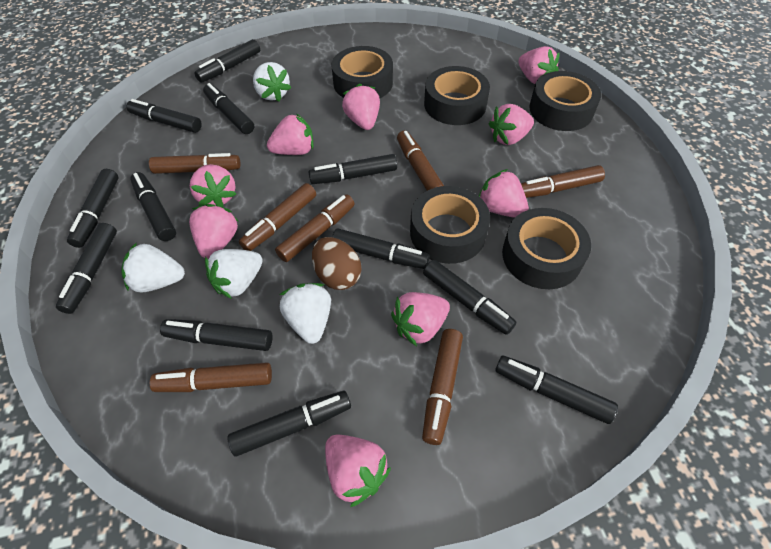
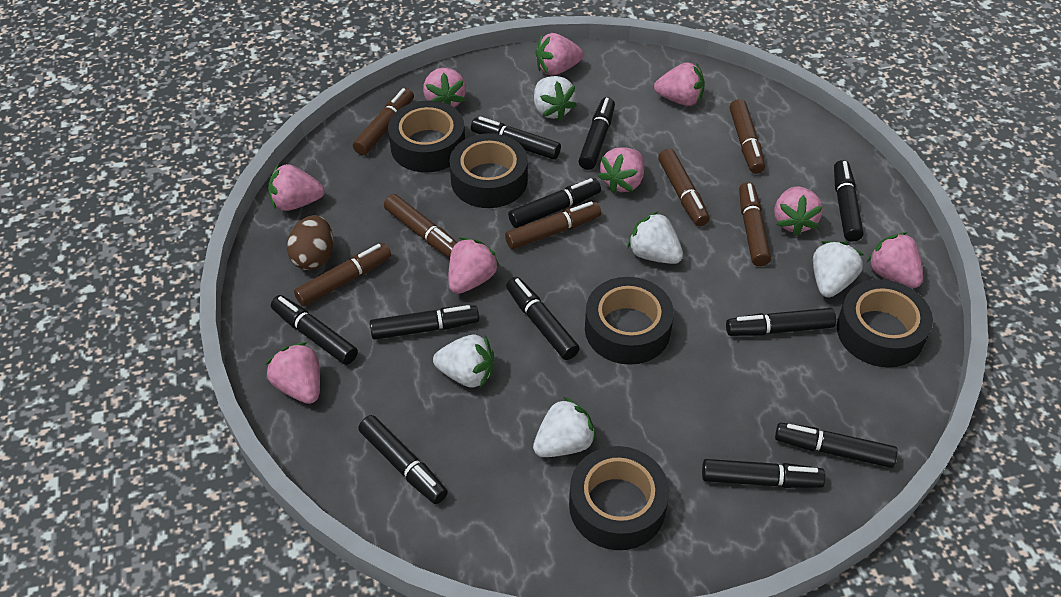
black marker: 12 -> 11
white strawberry: 4 -> 5

